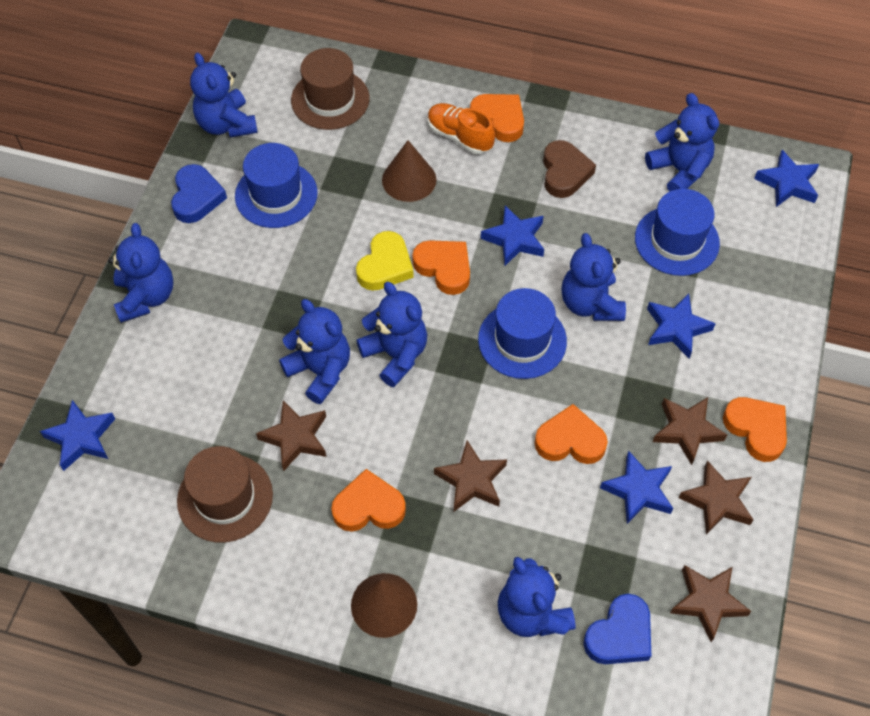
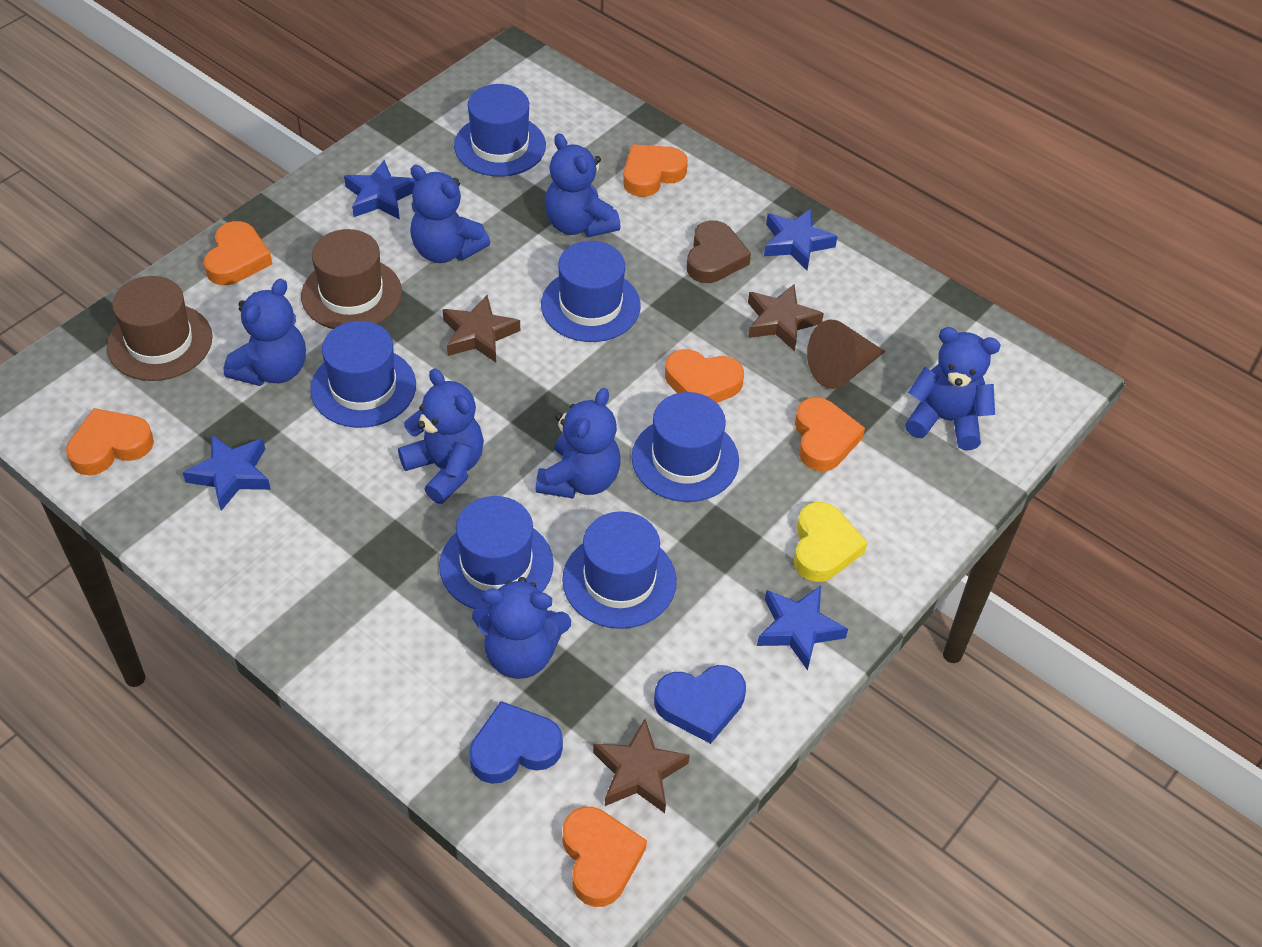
blue hat: 3 -> 6
blue star: 5 -> 4
brown cone: 2 -> 1
brown star: 5 -> 3
orange heart: 5 -> 6
orange shoe: 1 -> 0

